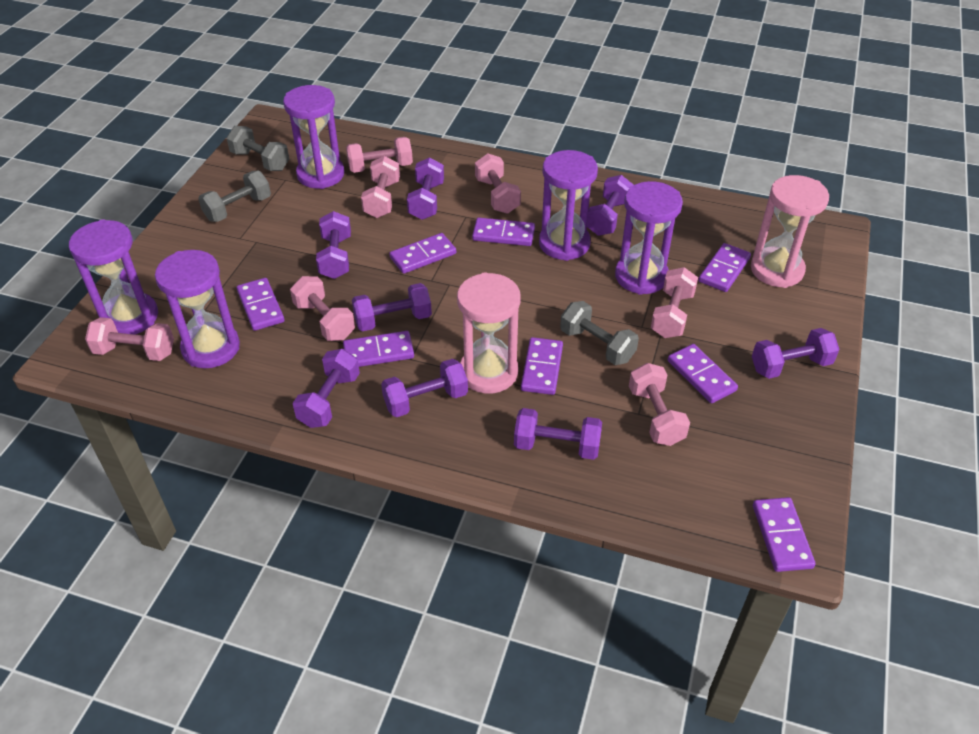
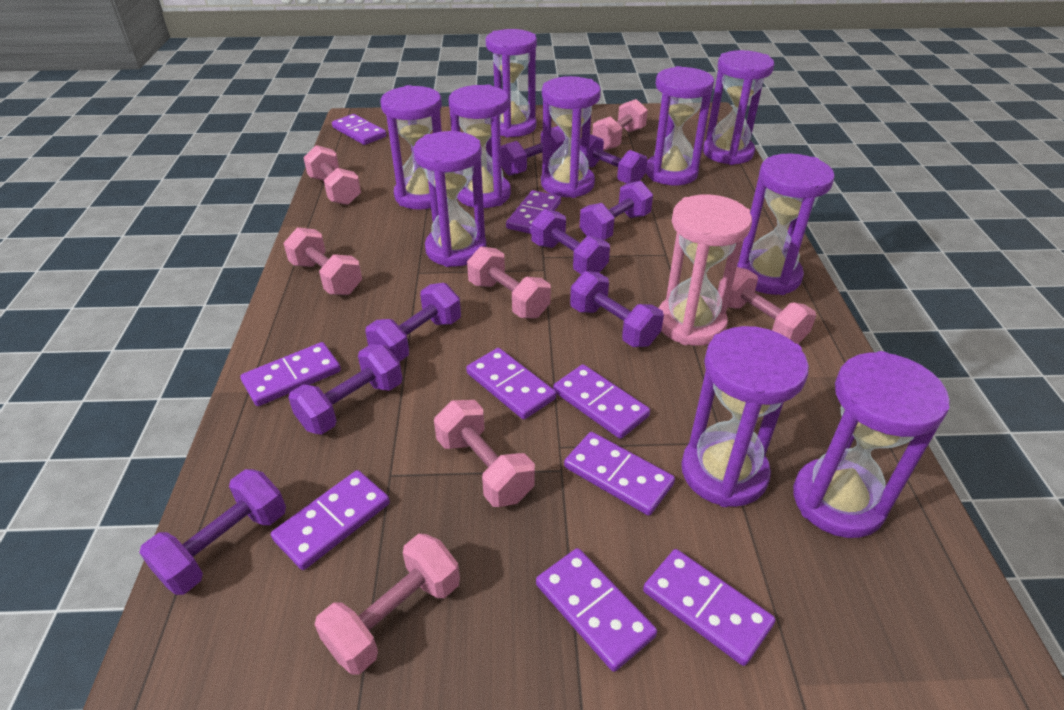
grey dumbbell: 3 -> 0
pink hourglass: 2 -> 1
purple domino: 8 -> 9
purple hourglass: 5 -> 10

